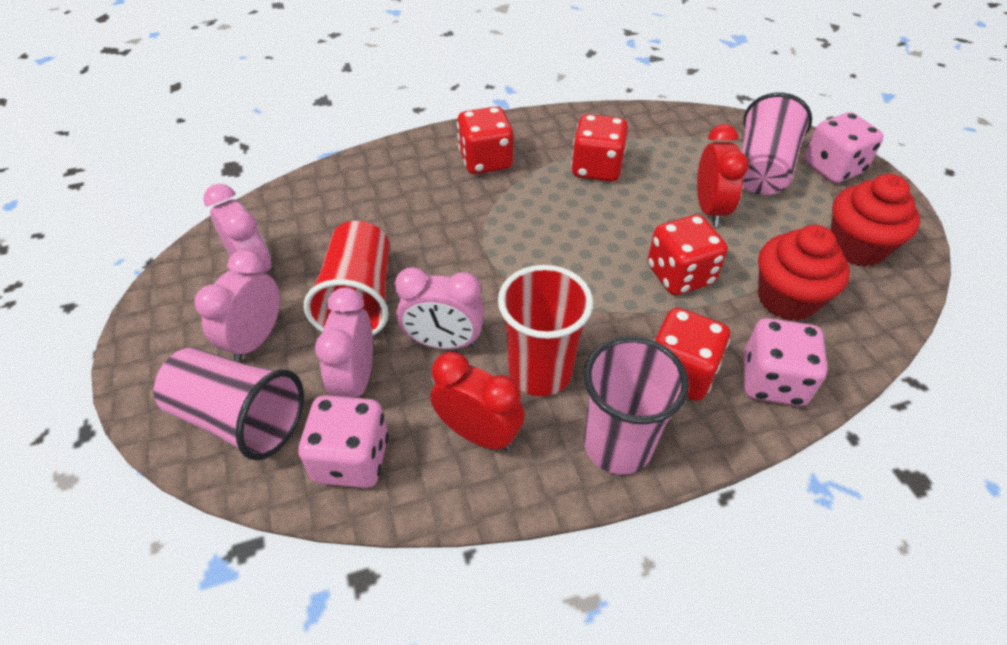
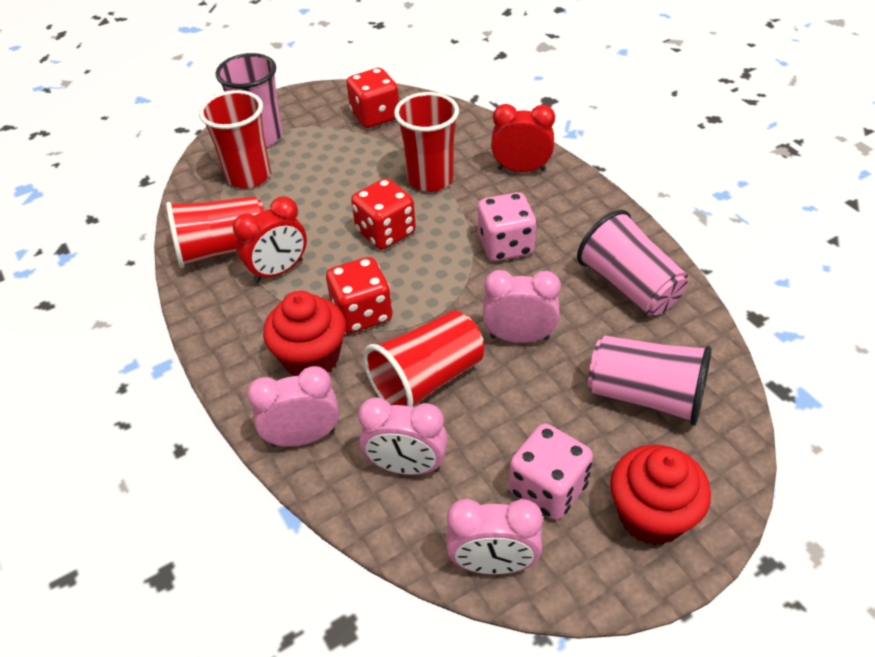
pink dice: 3 -> 2
red cup: 2 -> 4
red dice: 4 -> 3

